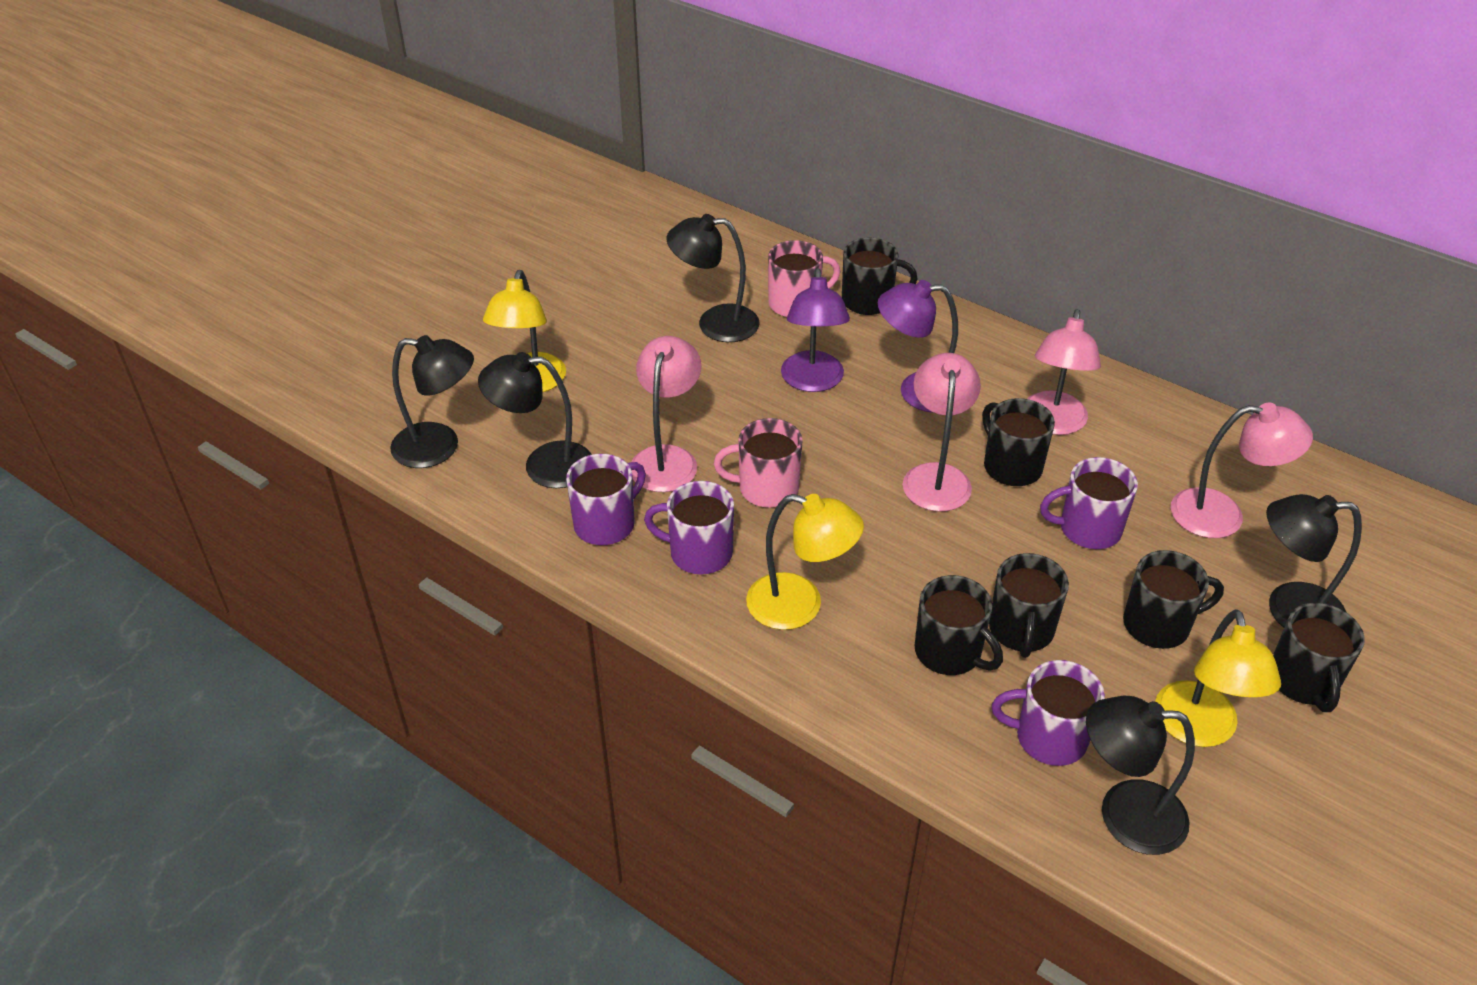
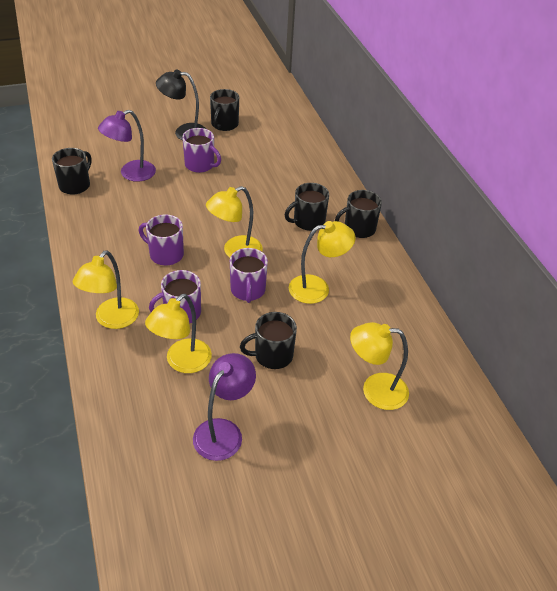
black lamp: 5 -> 1
black mug: 6 -> 5
pink lamp: 4 -> 0
pink mug: 2 -> 0
yellow lamp: 3 -> 5

